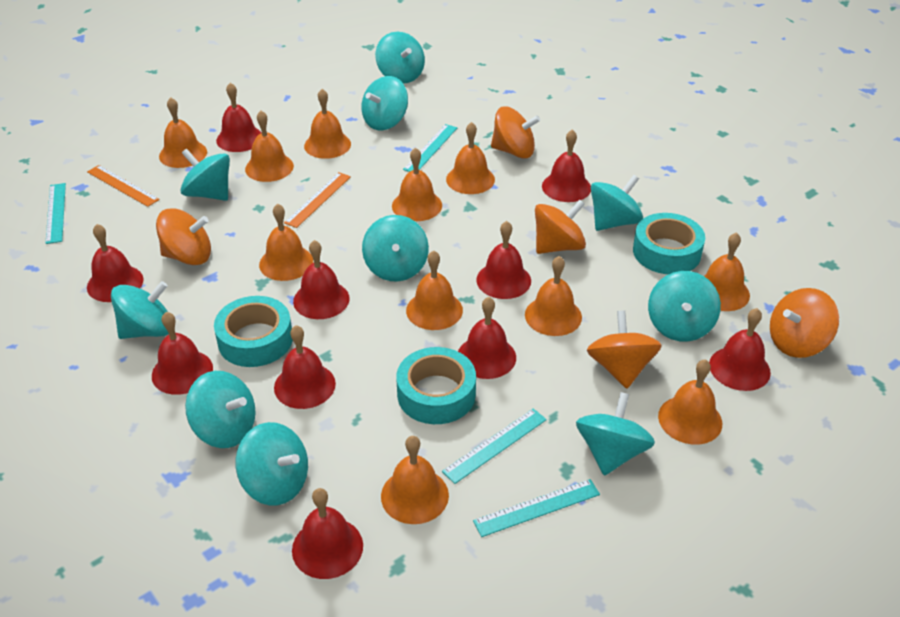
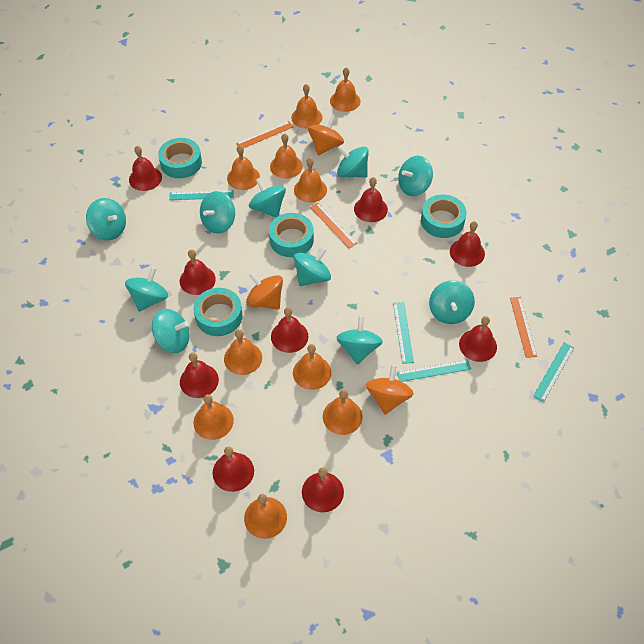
orange bell: 11 -> 10
orange ruler: 2 -> 3
orange spinning top: 5 -> 3
red bell: 10 -> 9
turquoise tape: 3 -> 4

